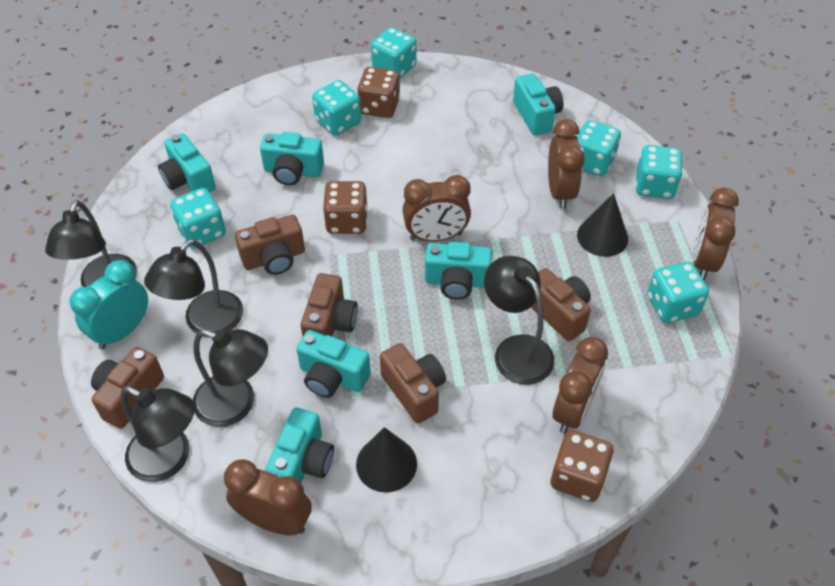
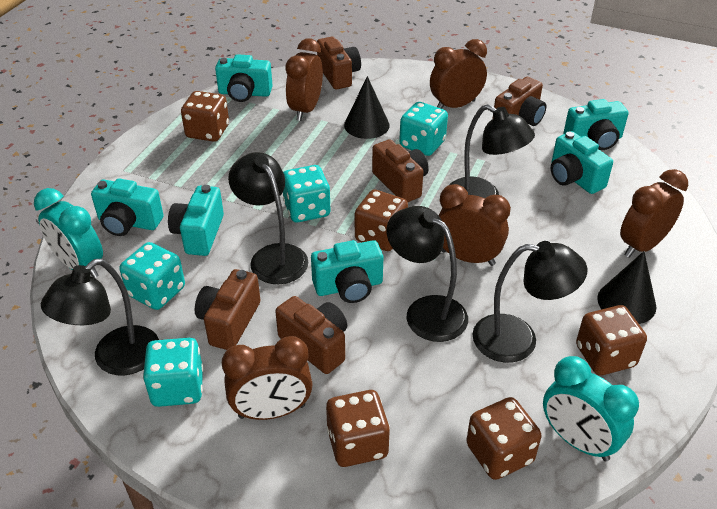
brown dice: 3 -> 5
turquoise clock: 1 -> 2
turquoise dice: 6 -> 4

